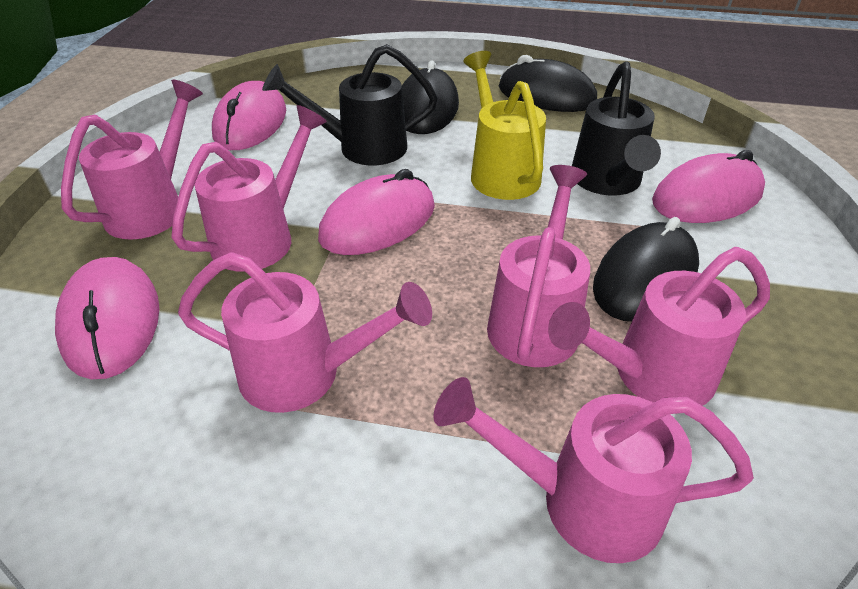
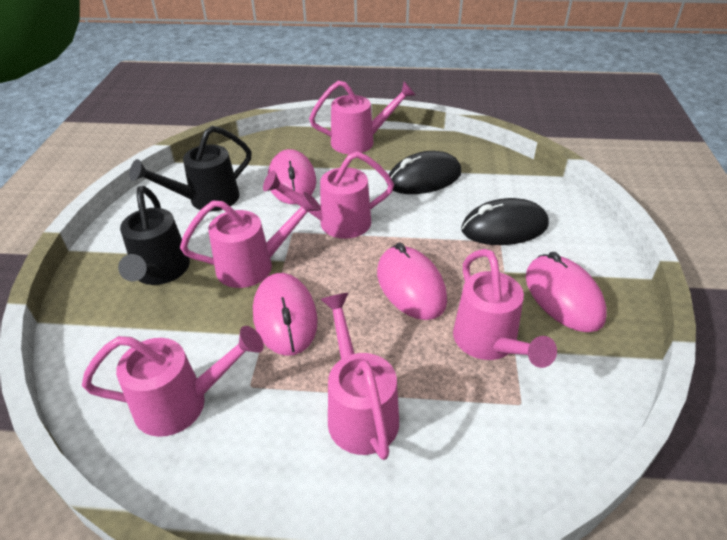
black mouse: 3 -> 2
yellow watering can: 1 -> 0

